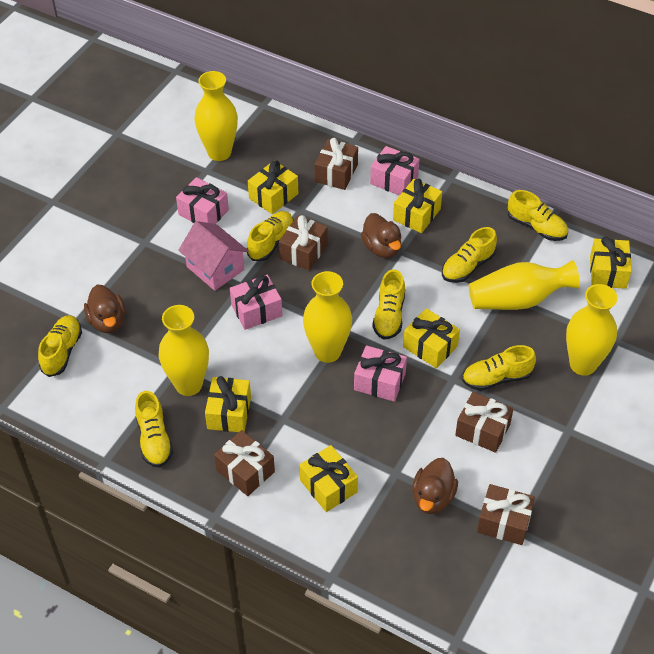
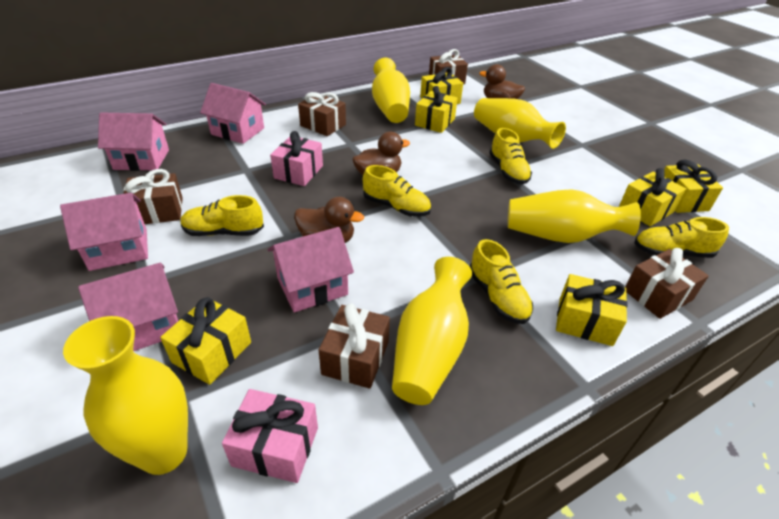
pink gift: 4 -> 2
pink house: 1 -> 5
yellow shoe: 7 -> 5

